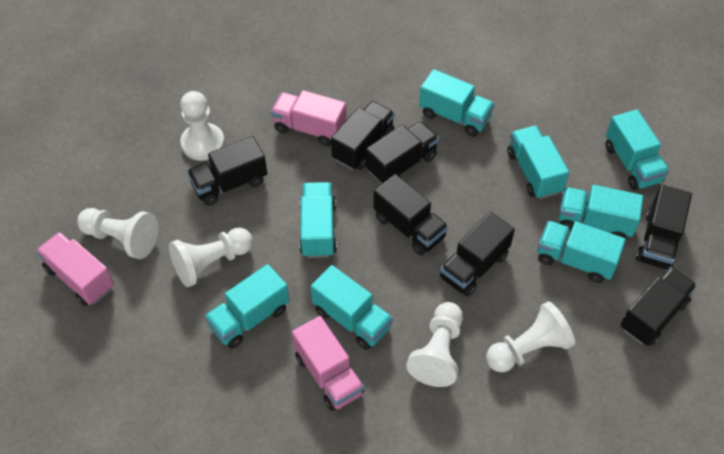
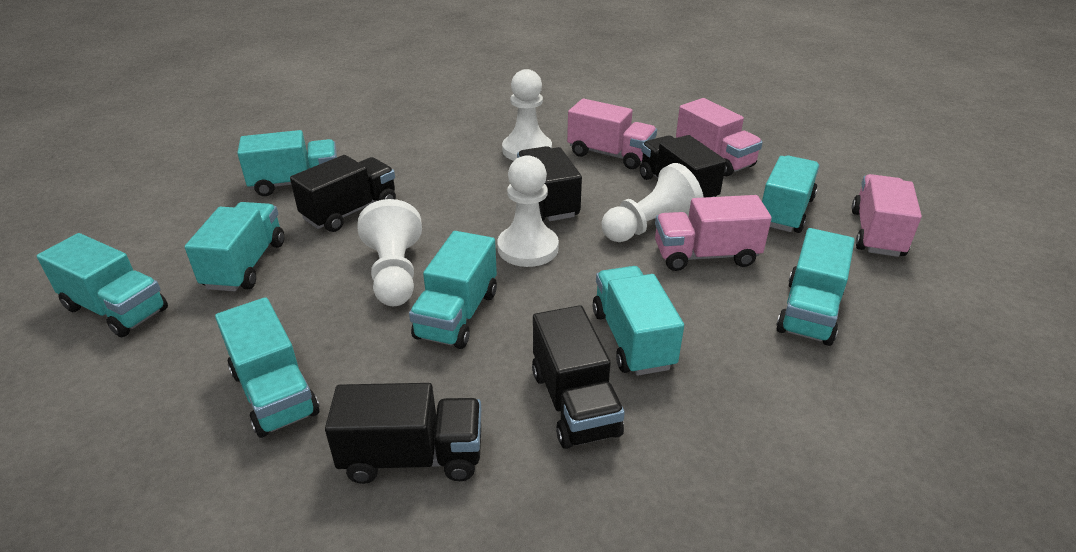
black truck: 7 -> 5
pink truck: 3 -> 4
white pawn: 5 -> 4

